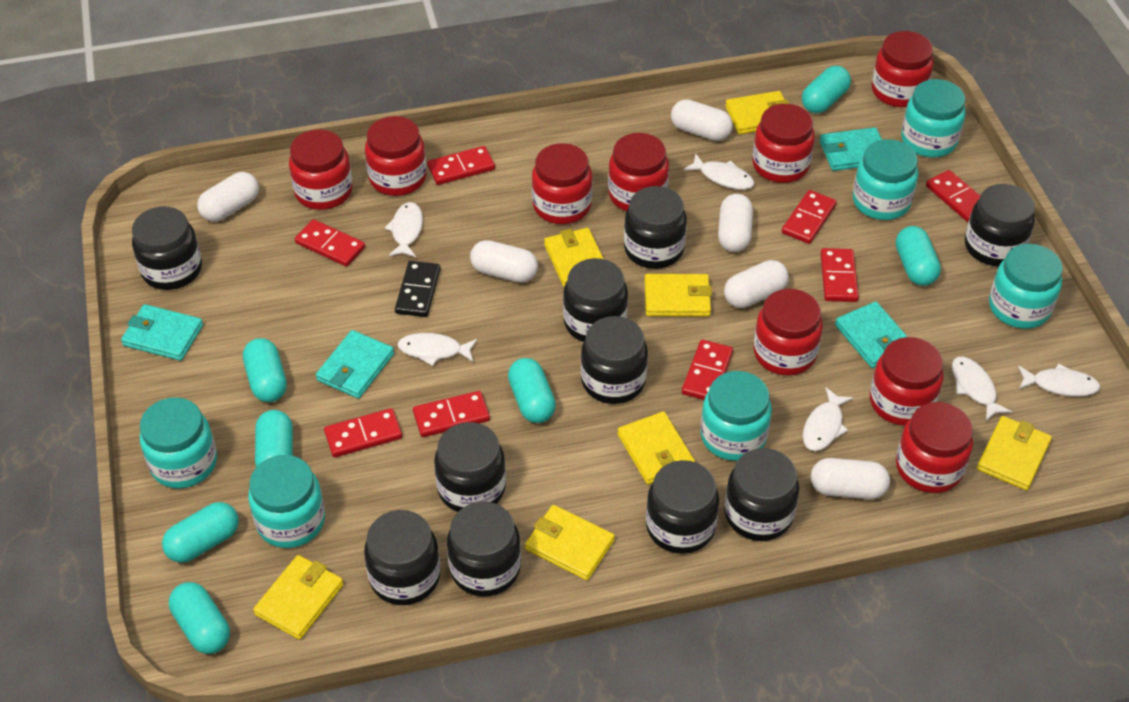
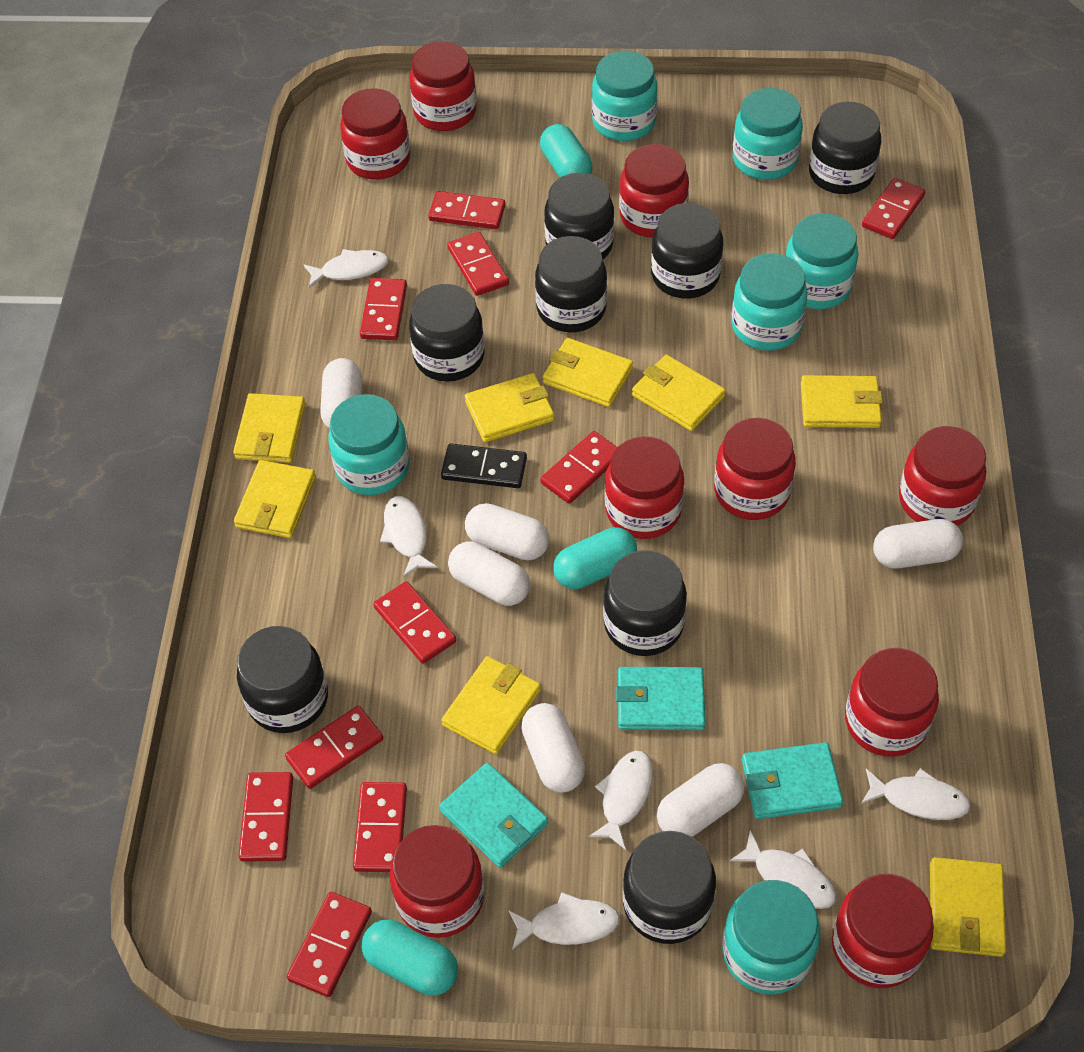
black jar: 10 -> 8
red domino: 8 -> 10
turquoise capsule: 7 -> 3
turquoise wallet: 4 -> 3
yellow wallet: 7 -> 8

